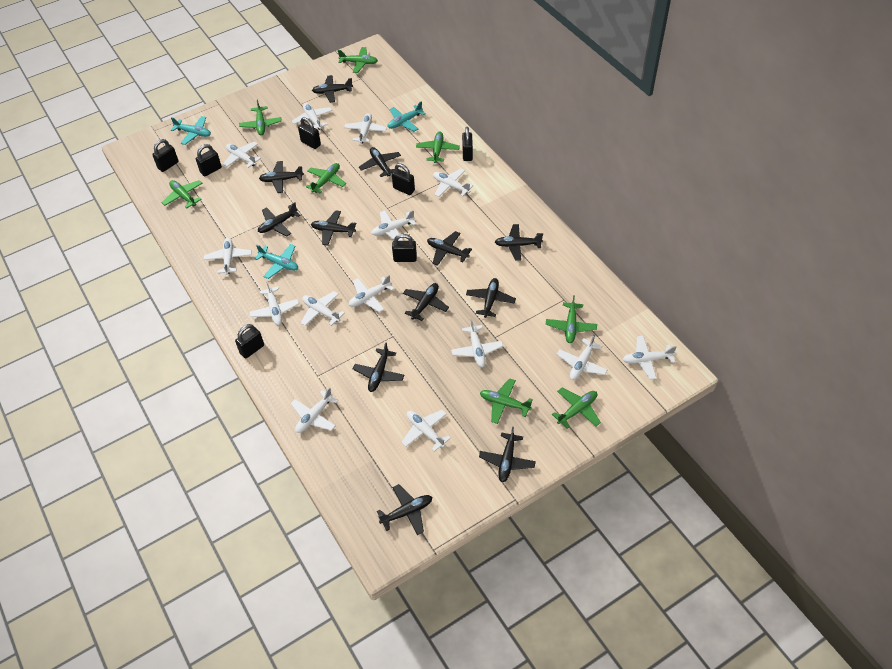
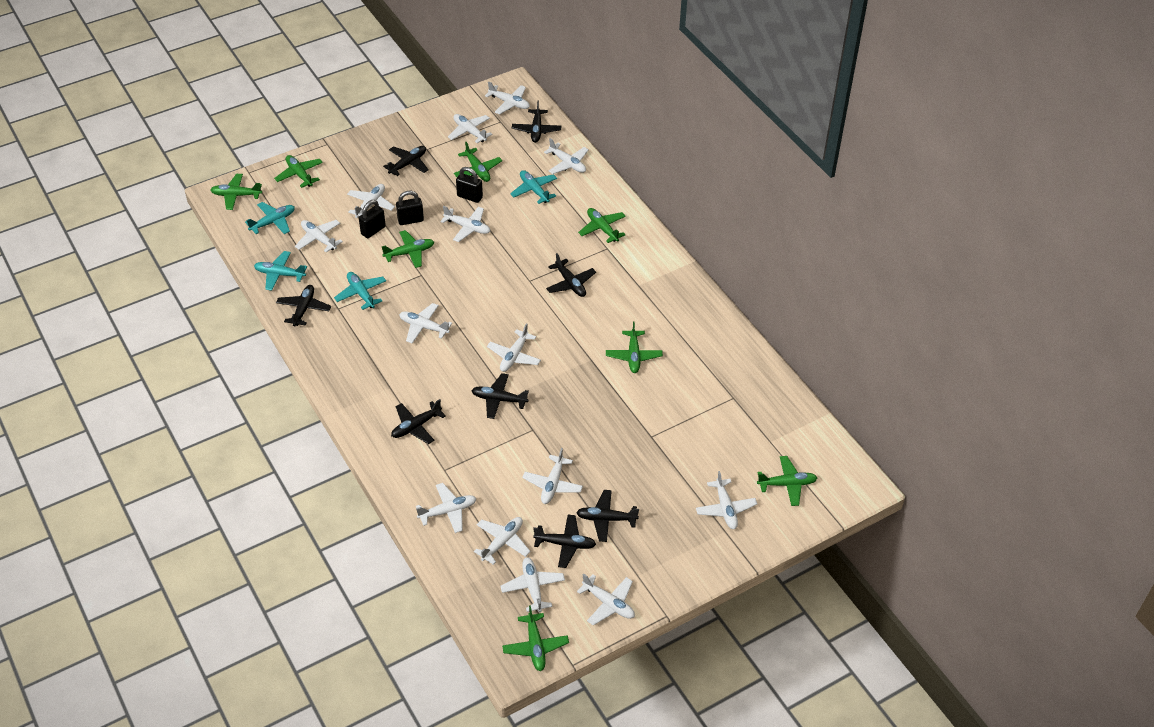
black padlock: 7 -> 3
black plane: 12 -> 8
turquoise plane: 3 -> 4

